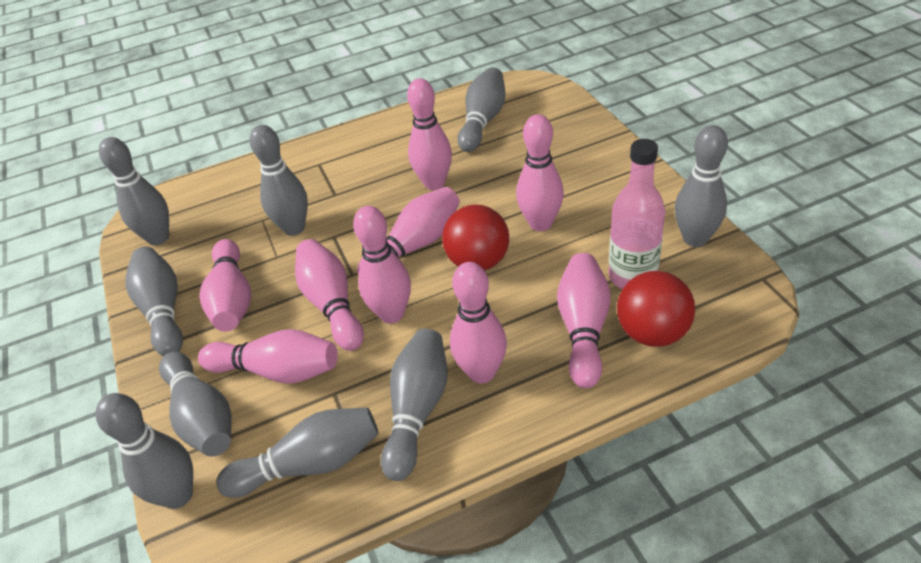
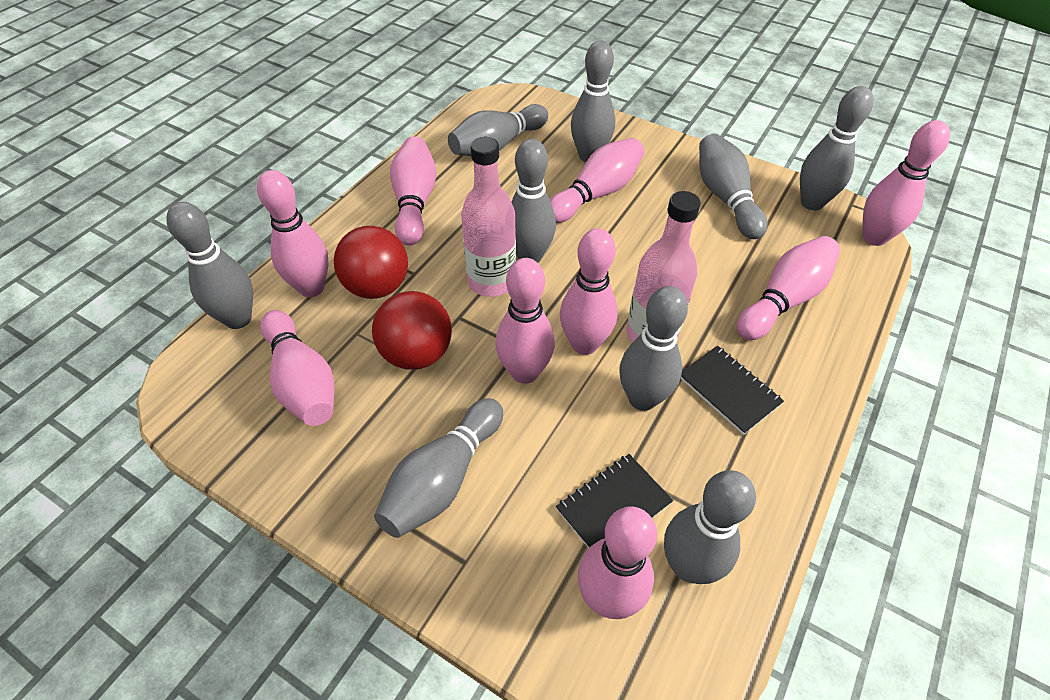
black notebook: 0 -> 2
pink bottle: 1 -> 2

